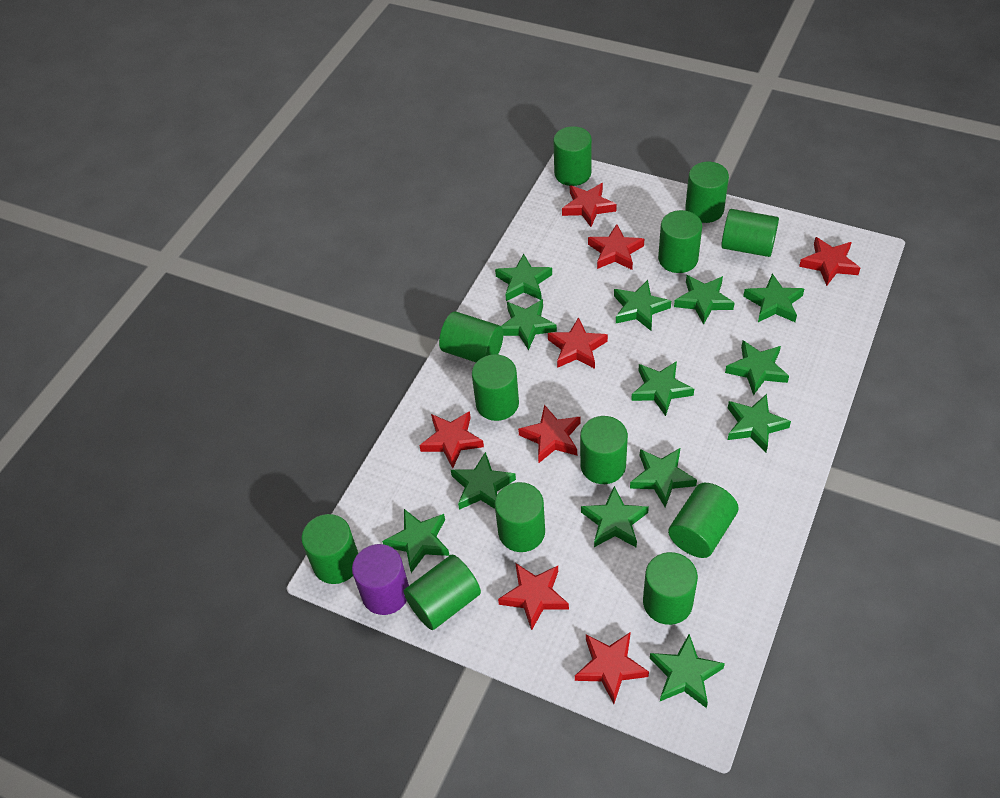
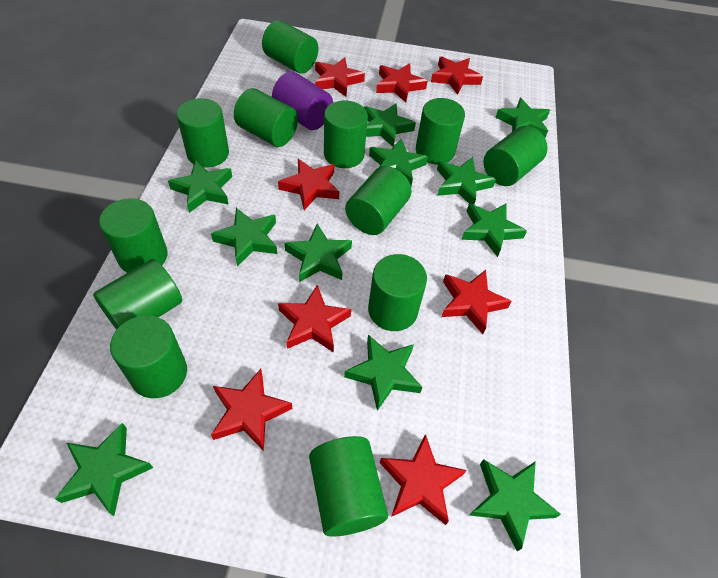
green star: 13 -> 11

